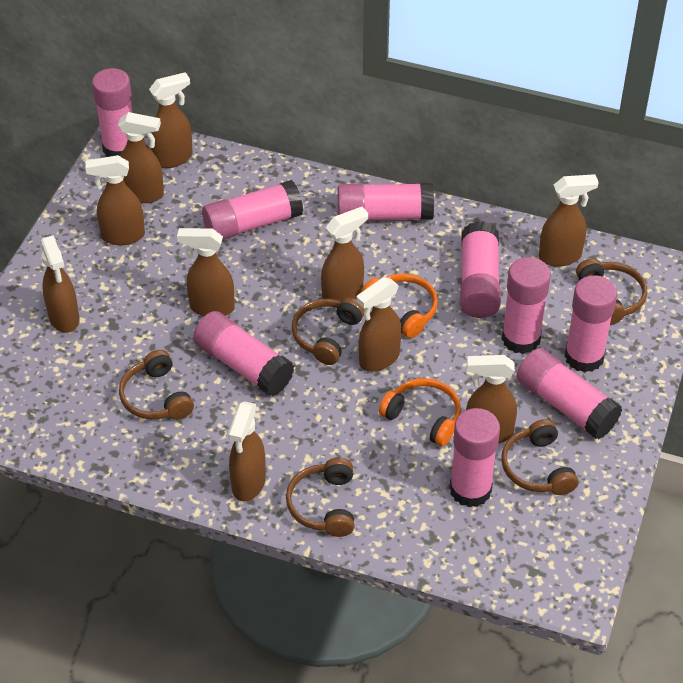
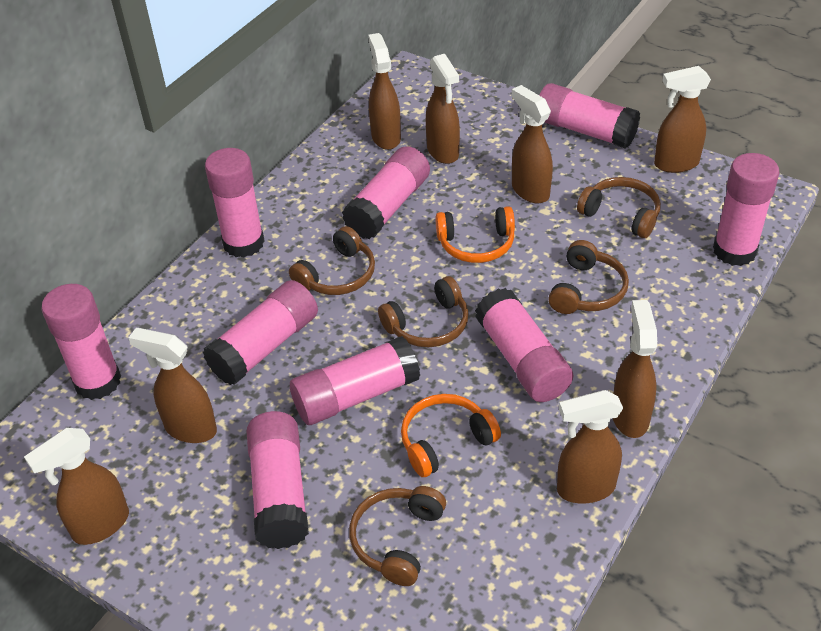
brown spray bottle: 10 -> 8

